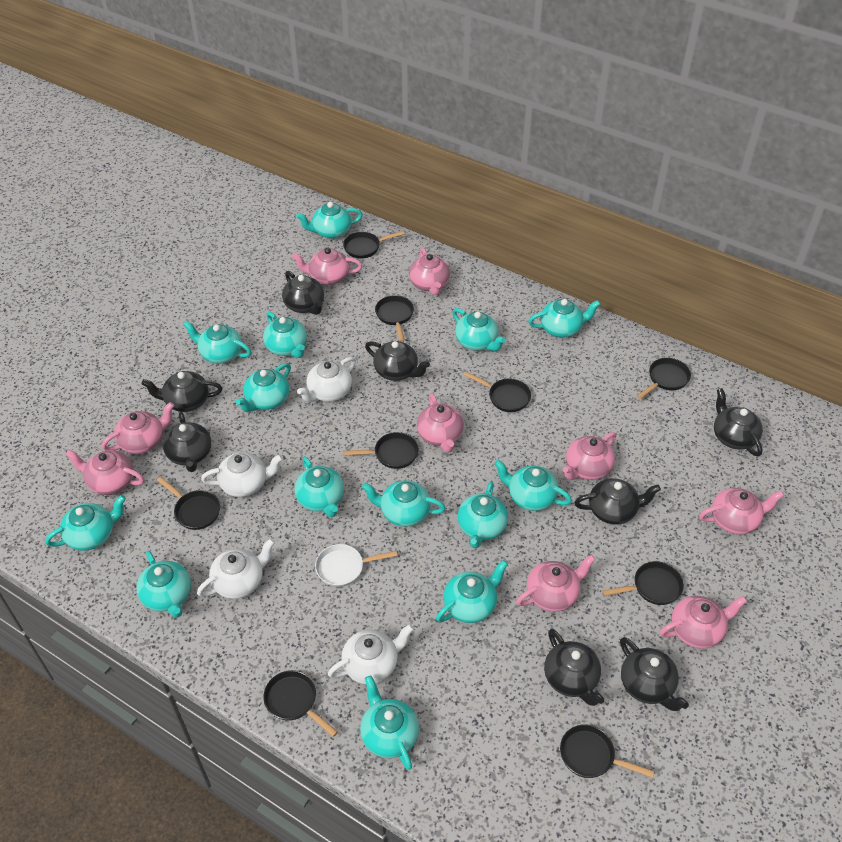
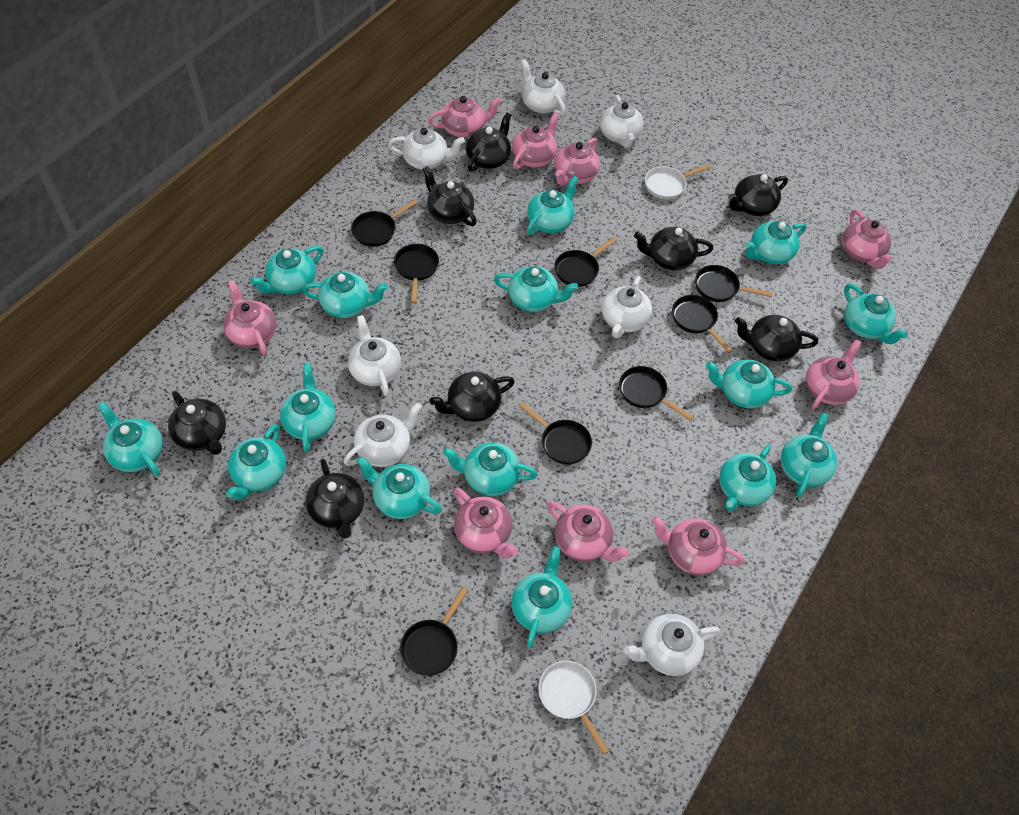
black pan: 9 -> 8
turquoise teapot: 14 -> 15
white pan: 1 -> 2
white teapot: 4 -> 7

